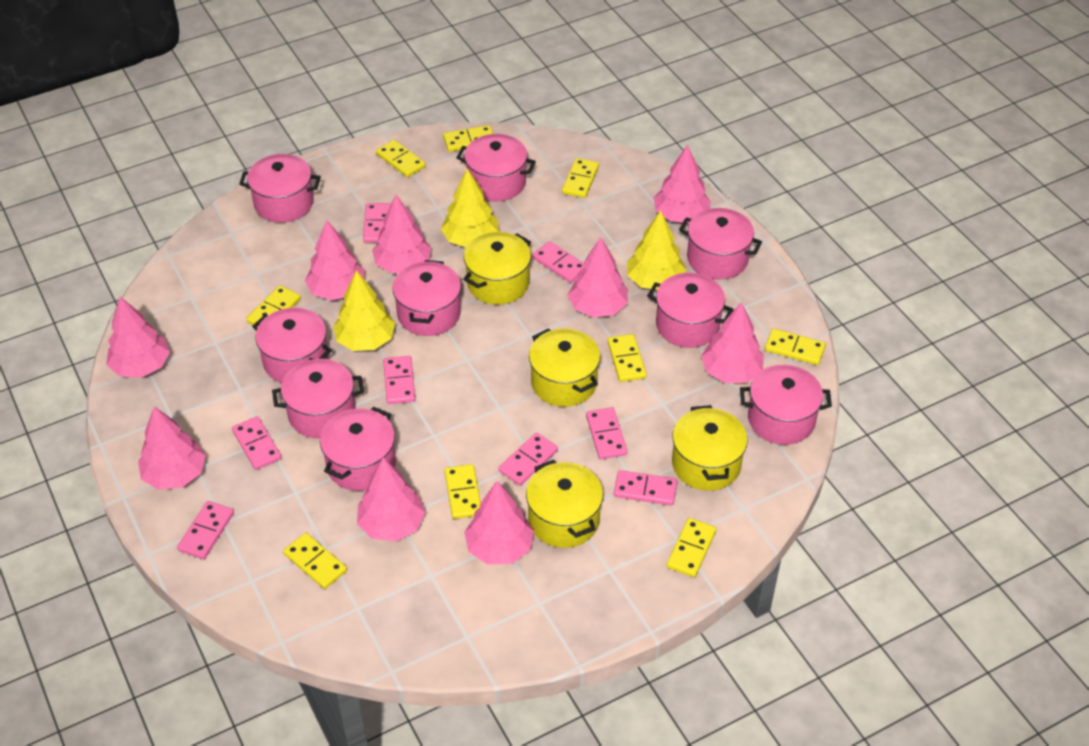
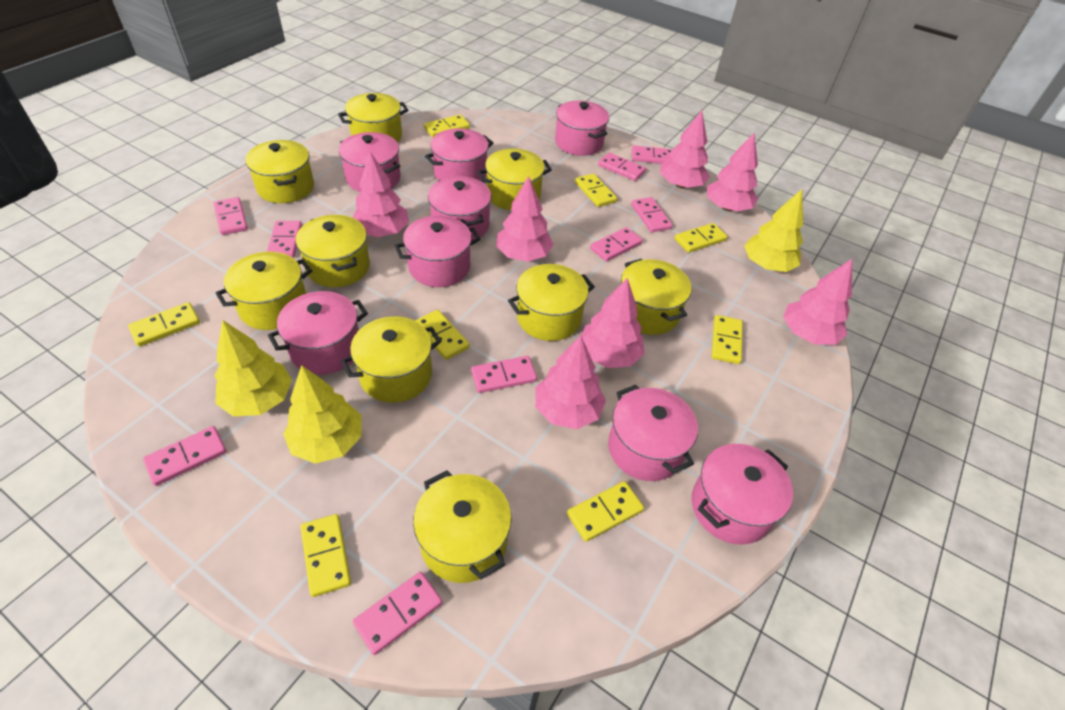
pink domino: 8 -> 9
pink pot: 9 -> 8
pink tree: 9 -> 7
yellow domino: 9 -> 8
yellow pot: 4 -> 9

